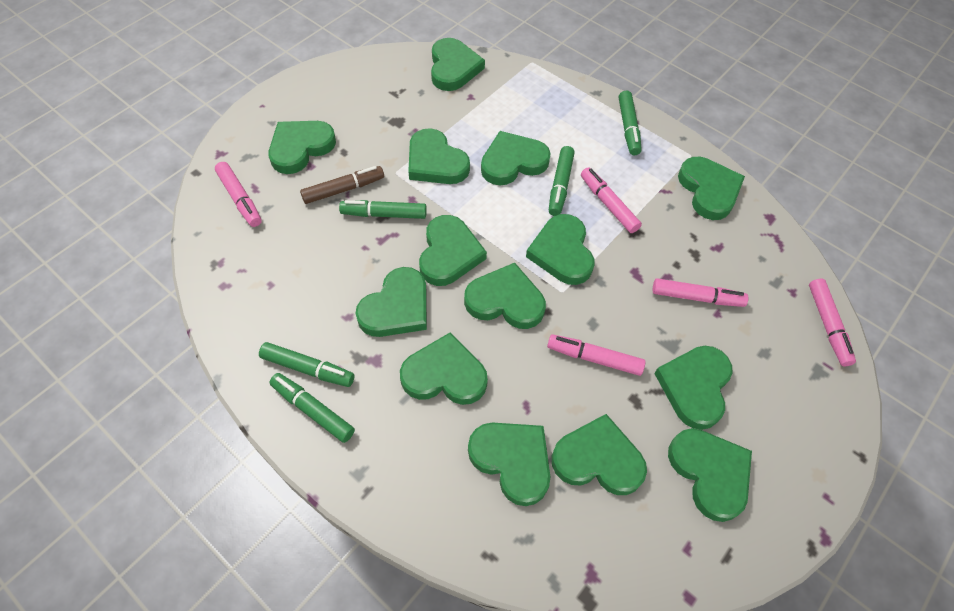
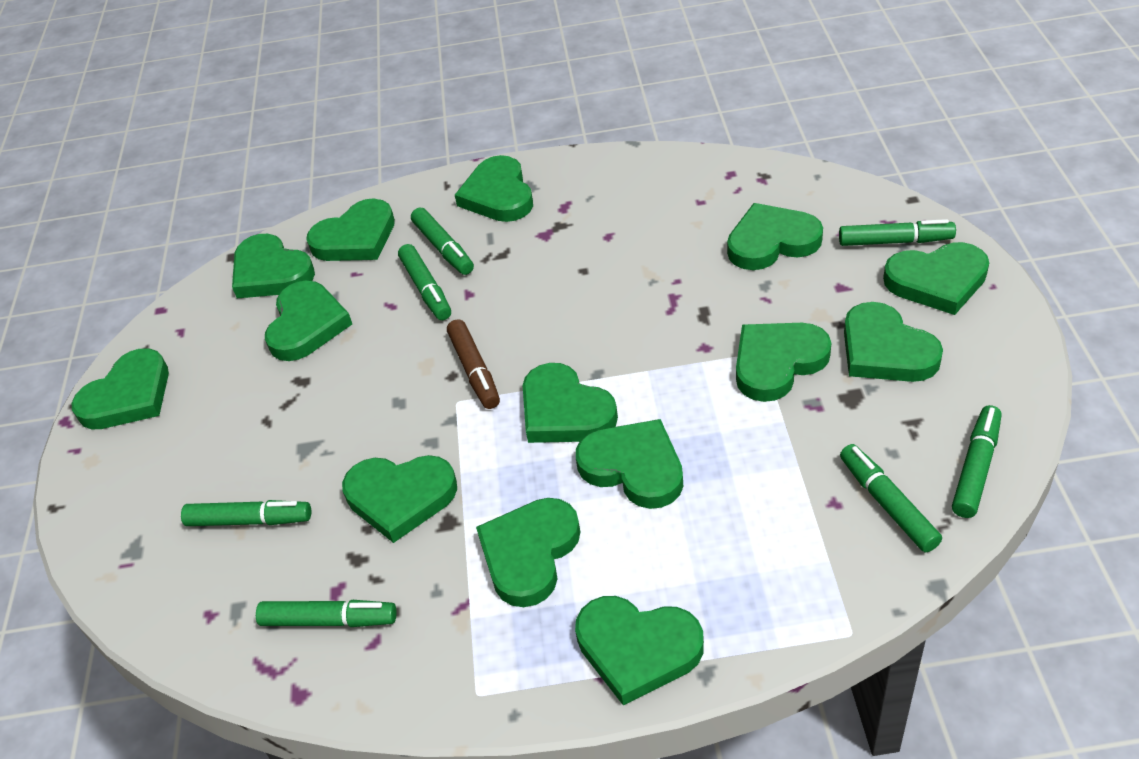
green marker: 5 -> 7
pink marker: 5 -> 0

